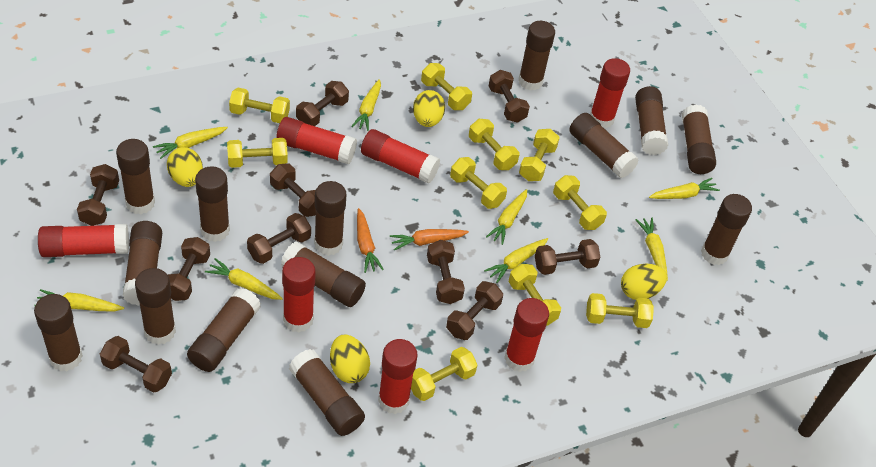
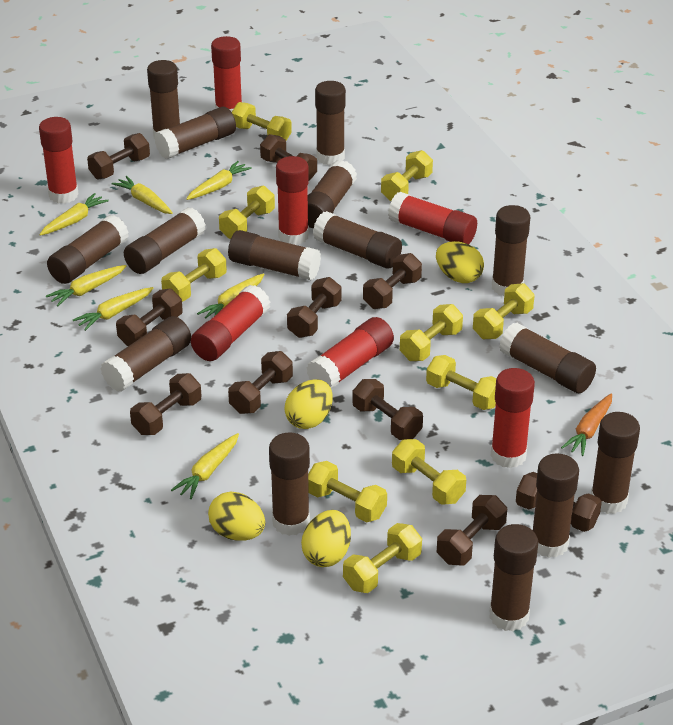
brown glue stick: 14 -> 15
orange carrot: 2 -> 1
yellow carrot: 8 -> 7

